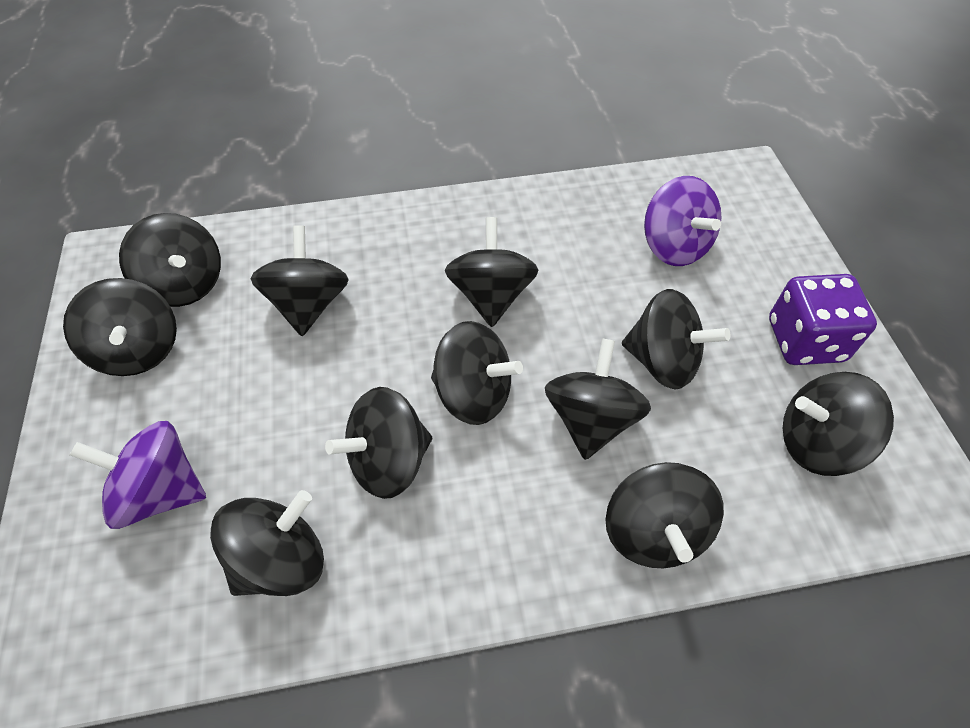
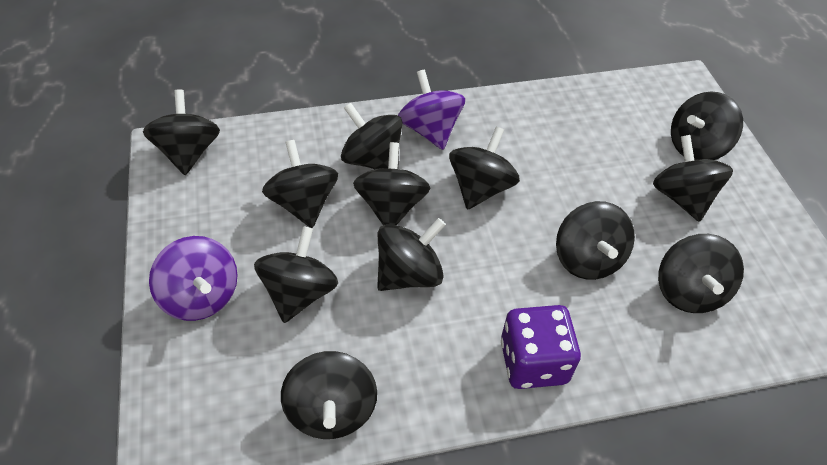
black spinning top: 11 -> 12

